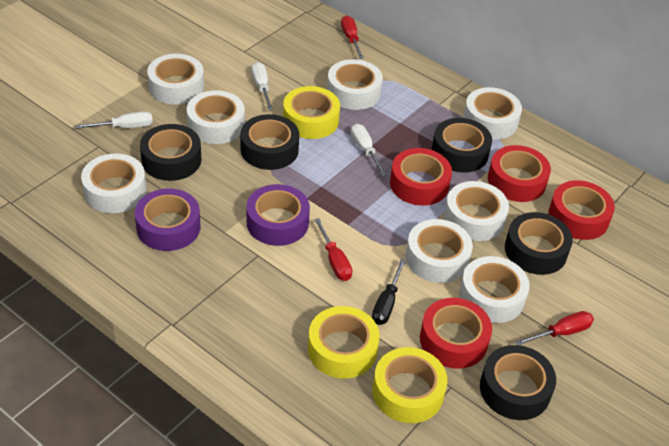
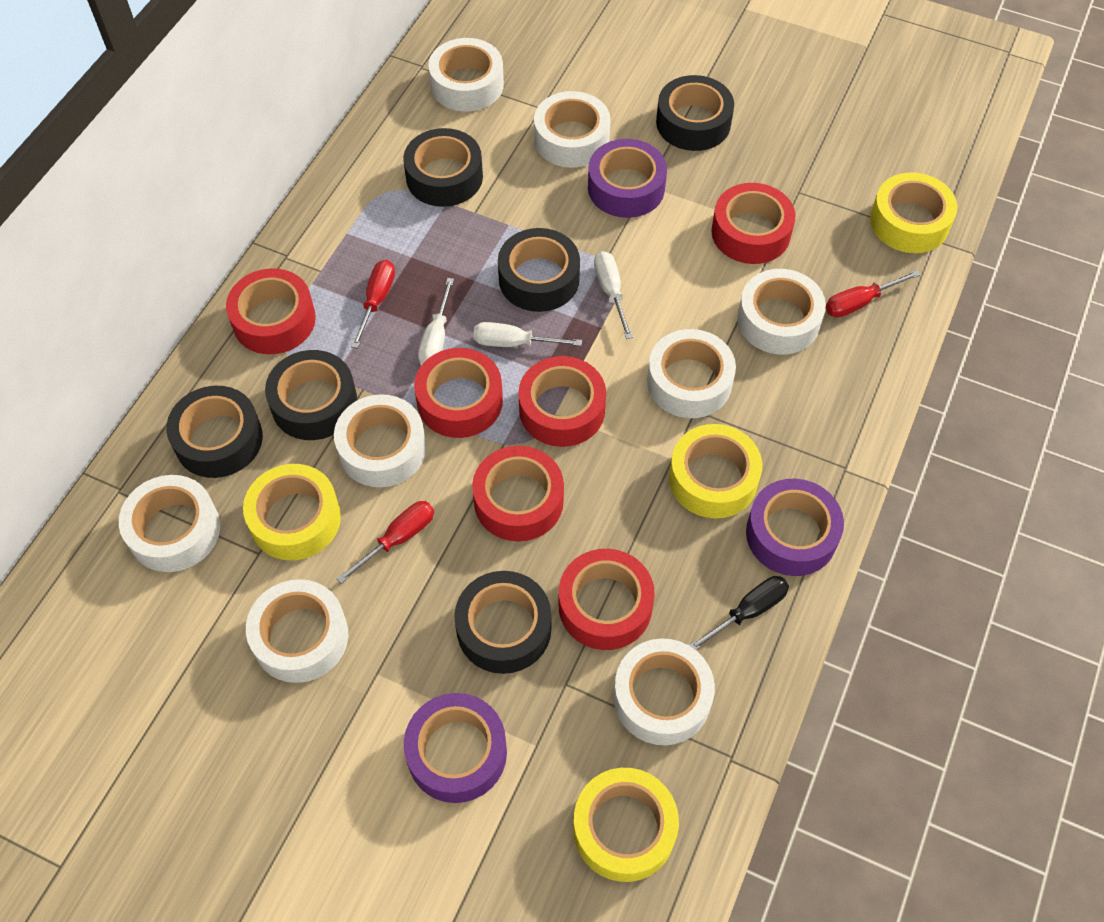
black tape: 5 -> 6
purple tape: 2 -> 3
red tape: 4 -> 6
yellow tape: 3 -> 4

